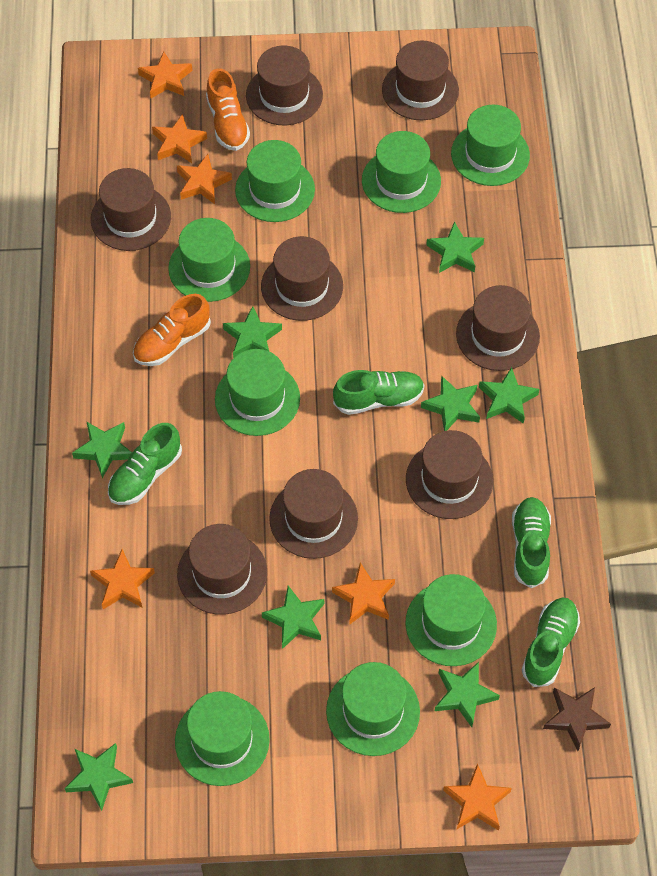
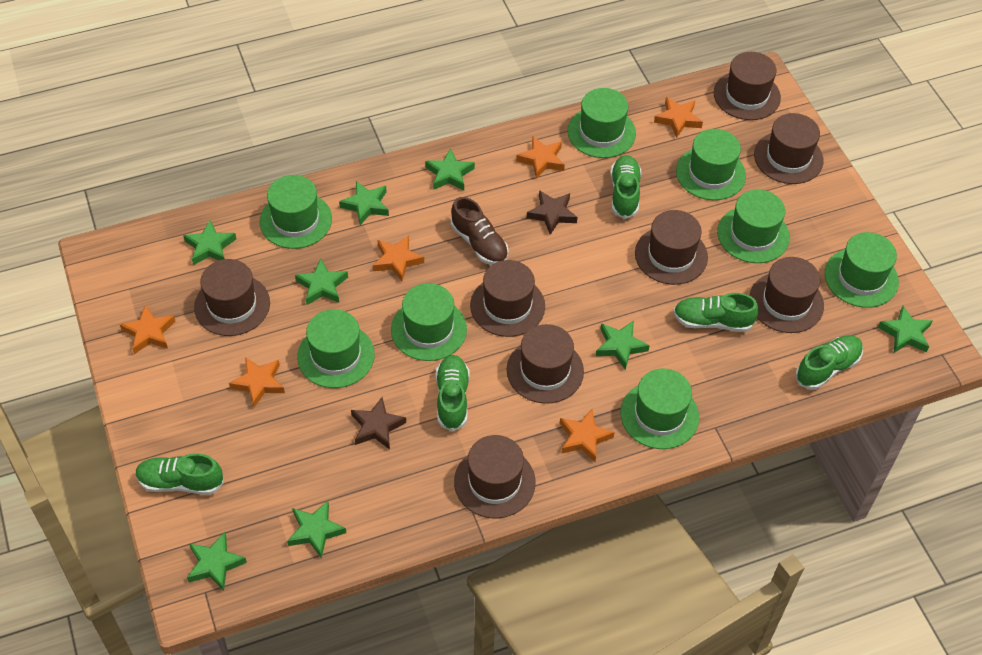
brown shoe: 0 -> 1
brown star: 1 -> 2
green shoe: 4 -> 5
orange shoe: 2 -> 0

